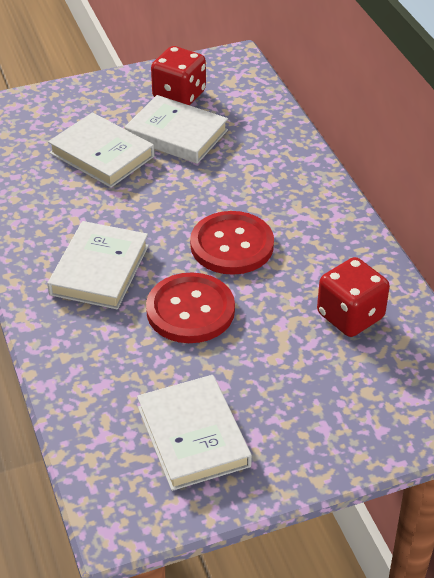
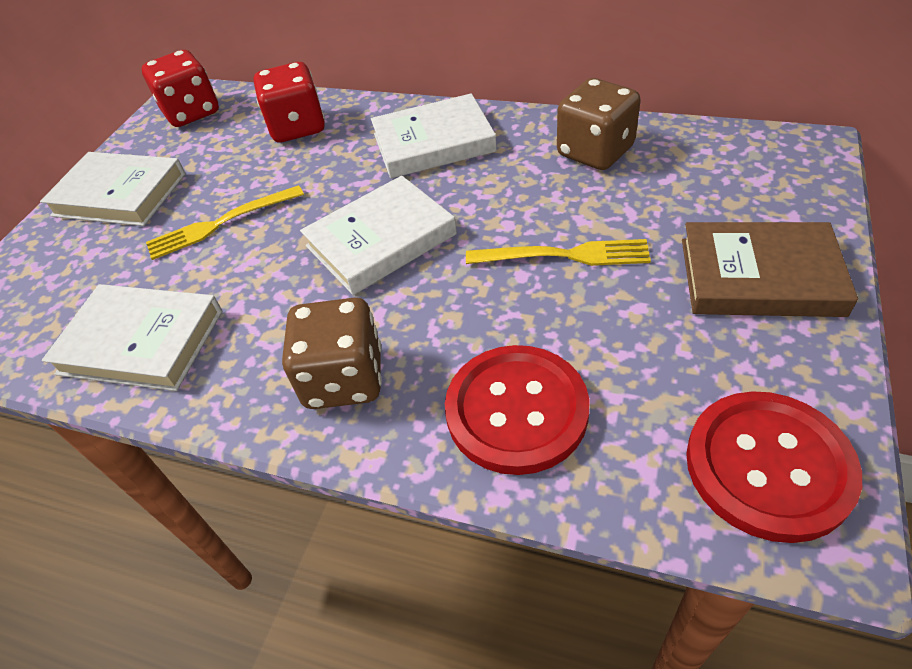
brown book: 0 -> 1
brown dice: 0 -> 2
yellow fork: 0 -> 2

